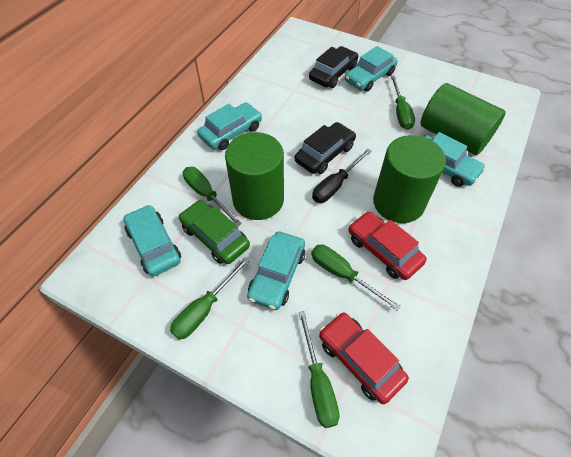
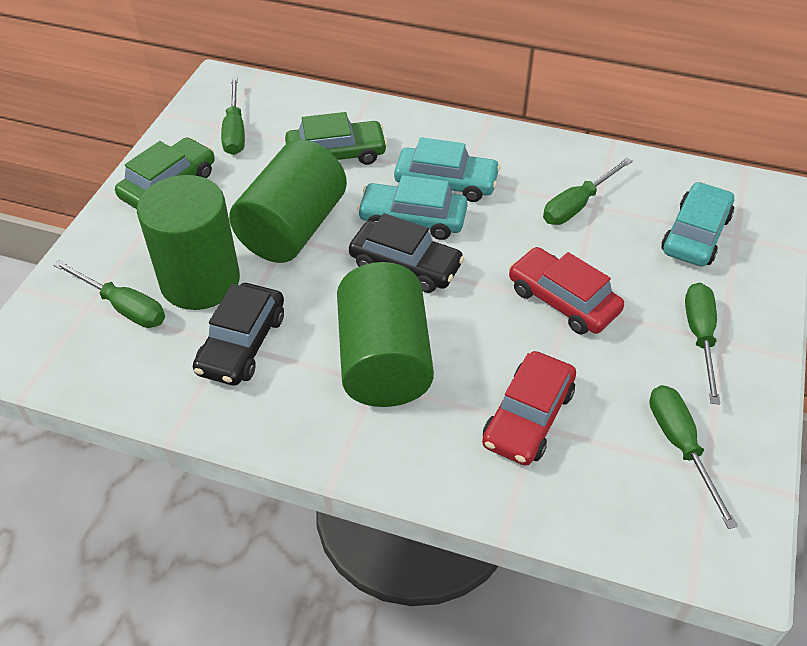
black screwdriver: 1 -> 0
green car: 1 -> 2
turquoise car: 5 -> 3

